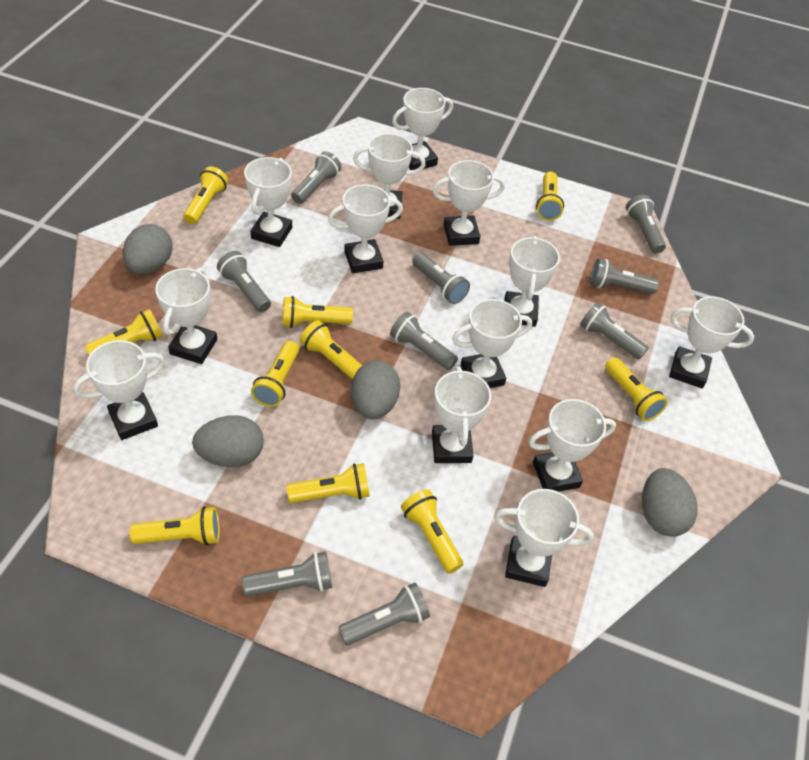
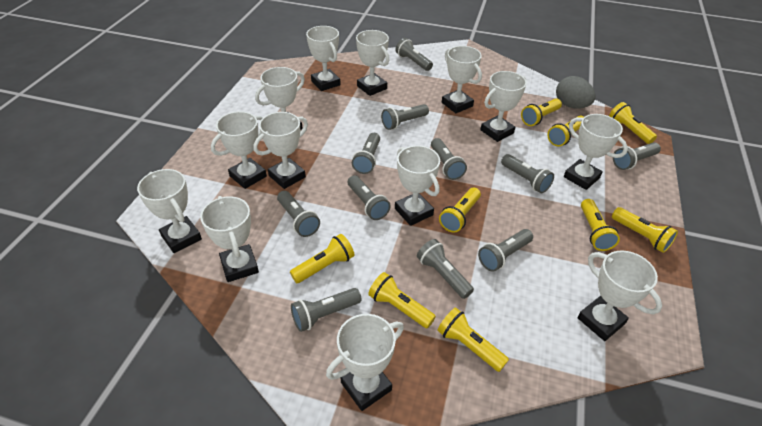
grey egg: 4 -> 1
grey flashlight: 9 -> 11
yellow flashlight: 10 -> 9

